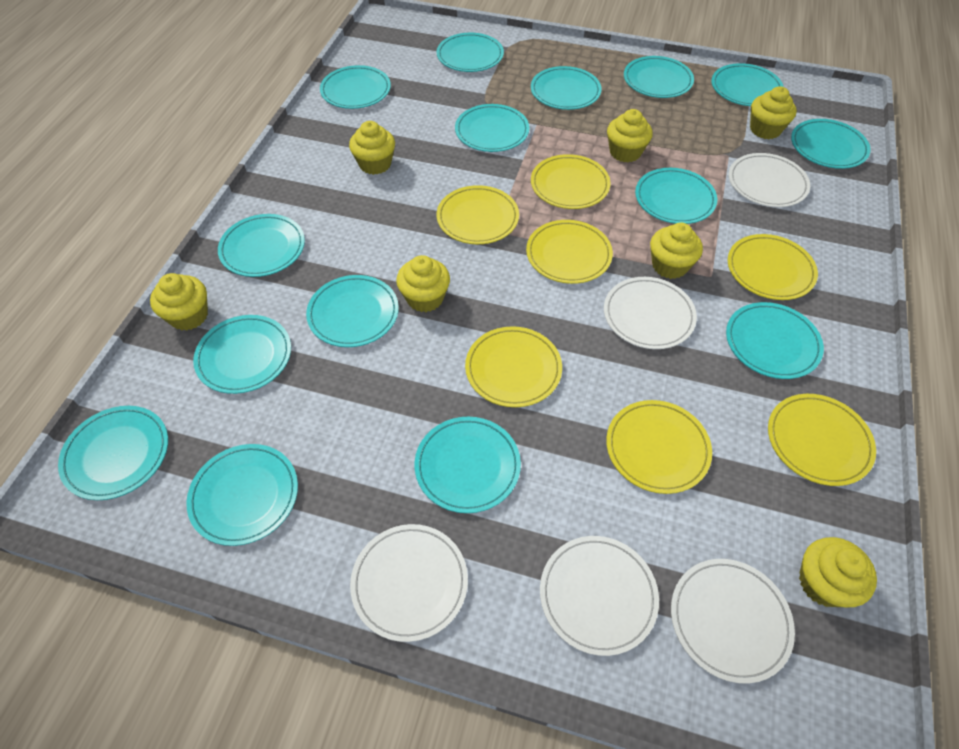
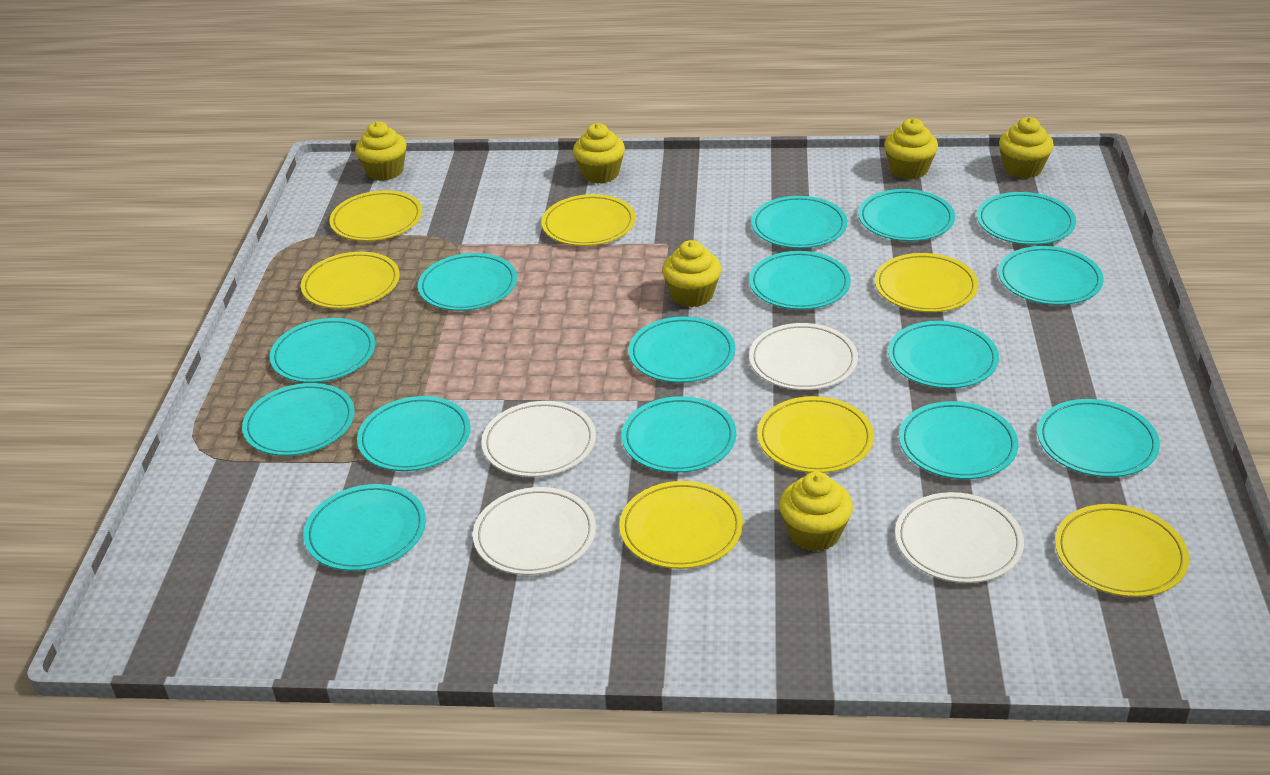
white plate: 5 -> 4
yellow cupcake: 7 -> 6

